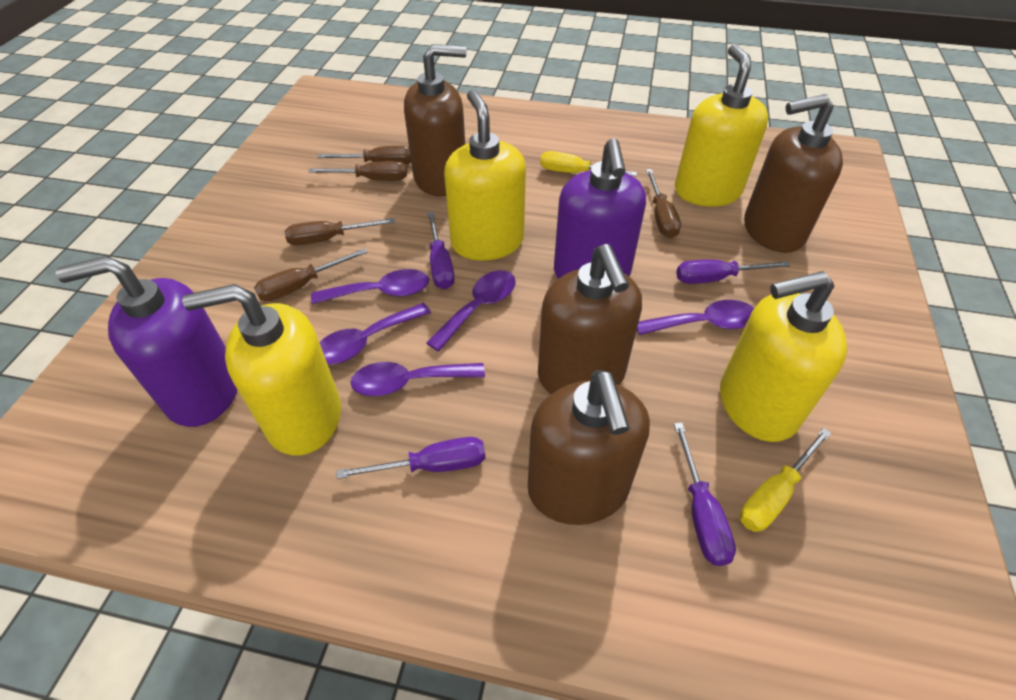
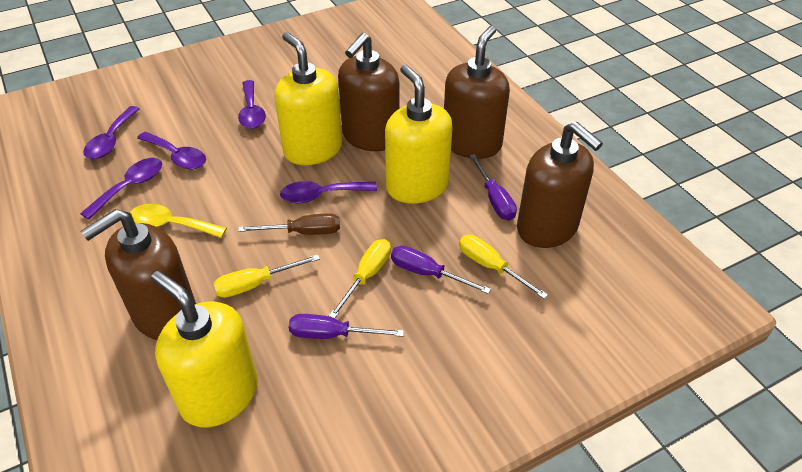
brown screwdriver: 5 -> 1
purple screwdriver: 4 -> 3
purple soap dispenser: 2 -> 0
yellow screwdriver: 2 -> 3
yellow soap dispenser: 4 -> 3
yellow spoon: 0 -> 1

